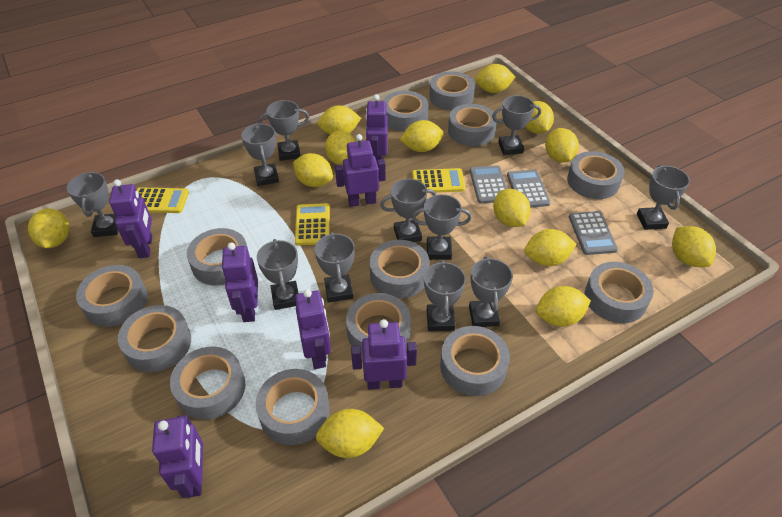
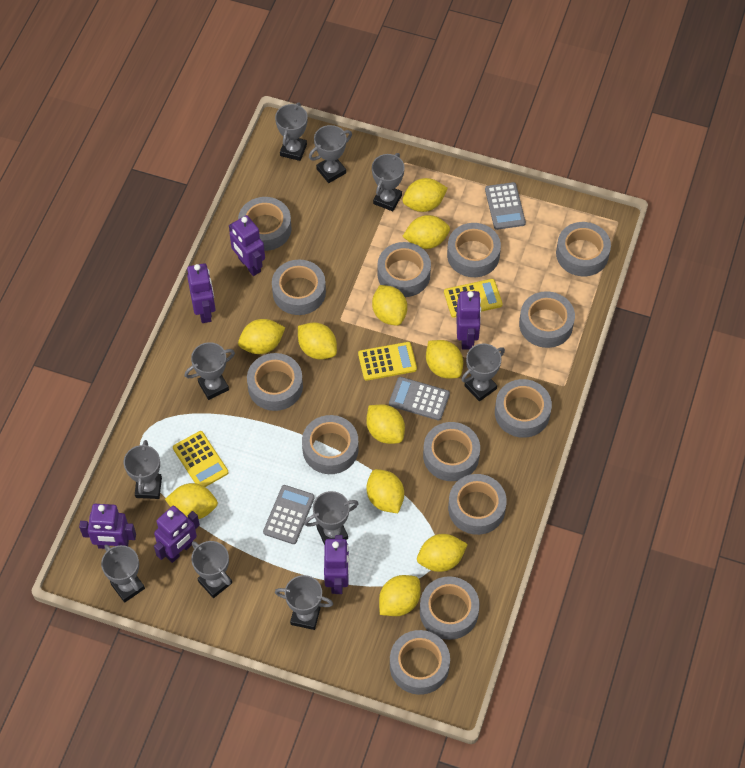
grey trophy: 11 -> 10
purple robot: 7 -> 6
yellow lemon: 13 -> 11

